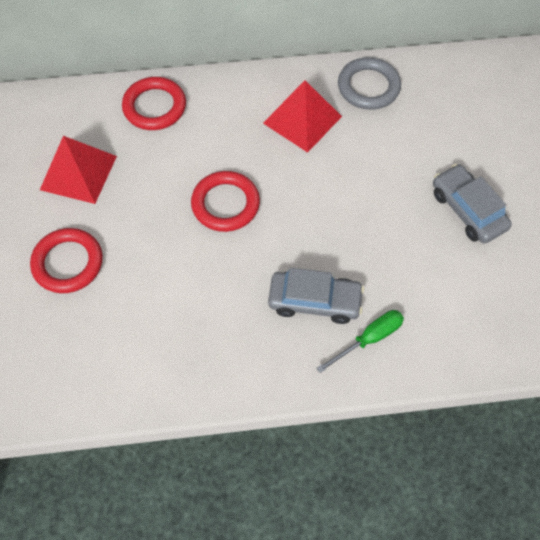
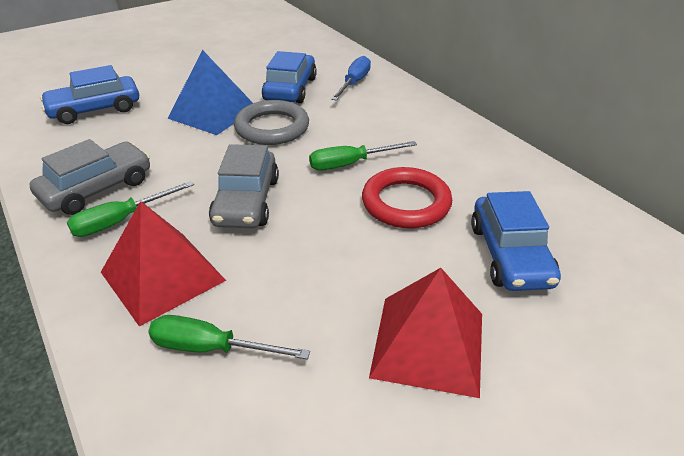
blue car: 0 -> 3
blue pyramid: 0 -> 1
blue screwdriver: 0 -> 1
green screwdriver: 1 -> 3
red ring: 3 -> 1

